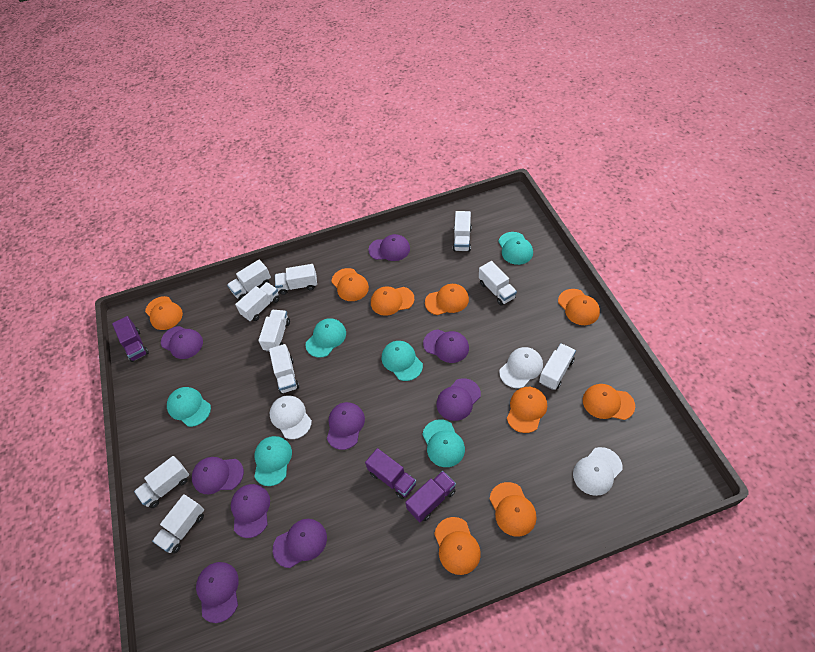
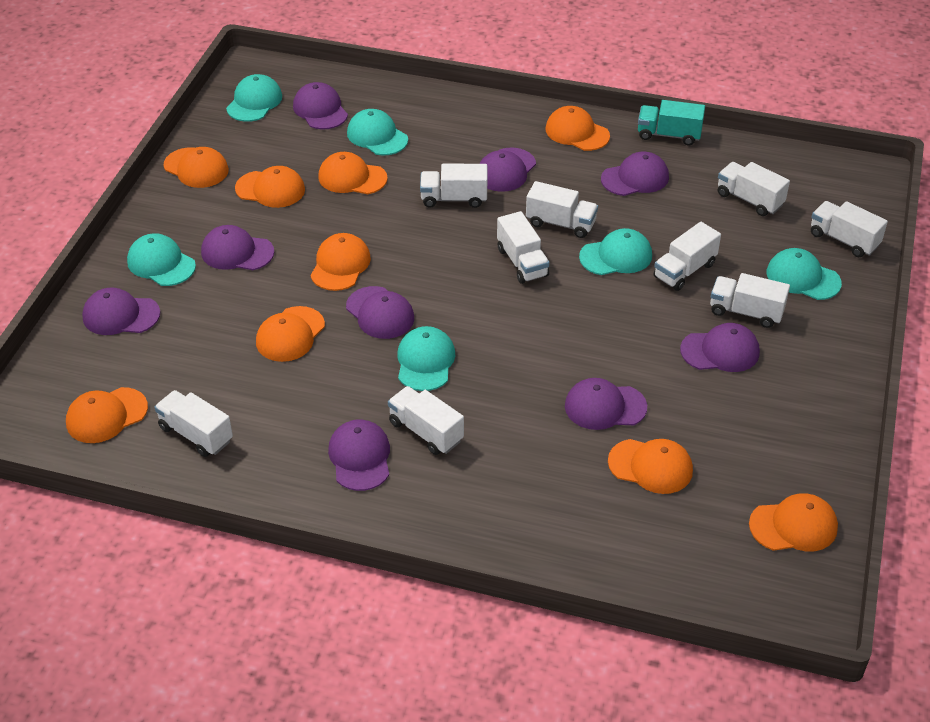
purple truck: 3 -> 0
turquoise truck: 0 -> 1
white cap: 3 -> 0
white truck: 10 -> 9

